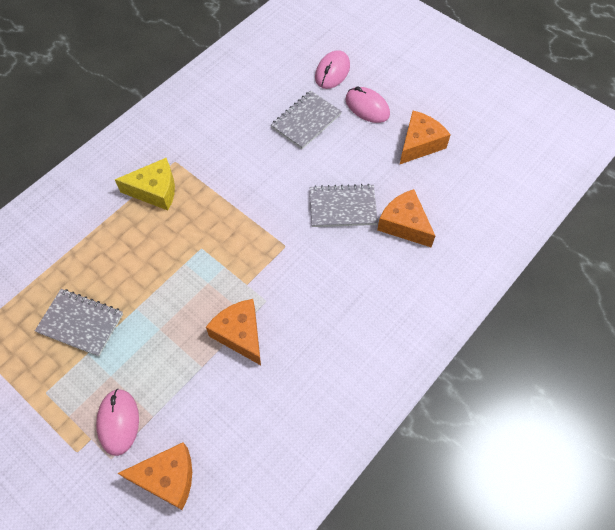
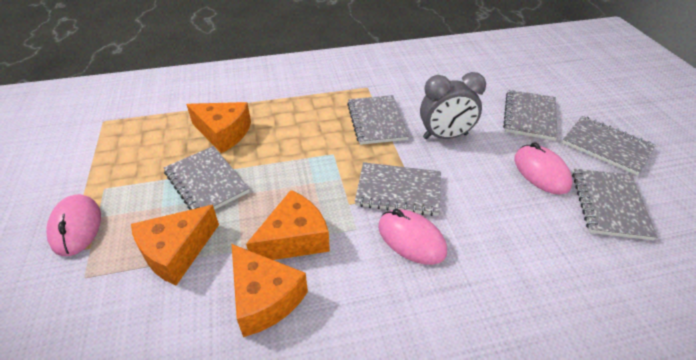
grey clock: 0 -> 1
grey notebook: 3 -> 6
yellow cheese: 1 -> 0

